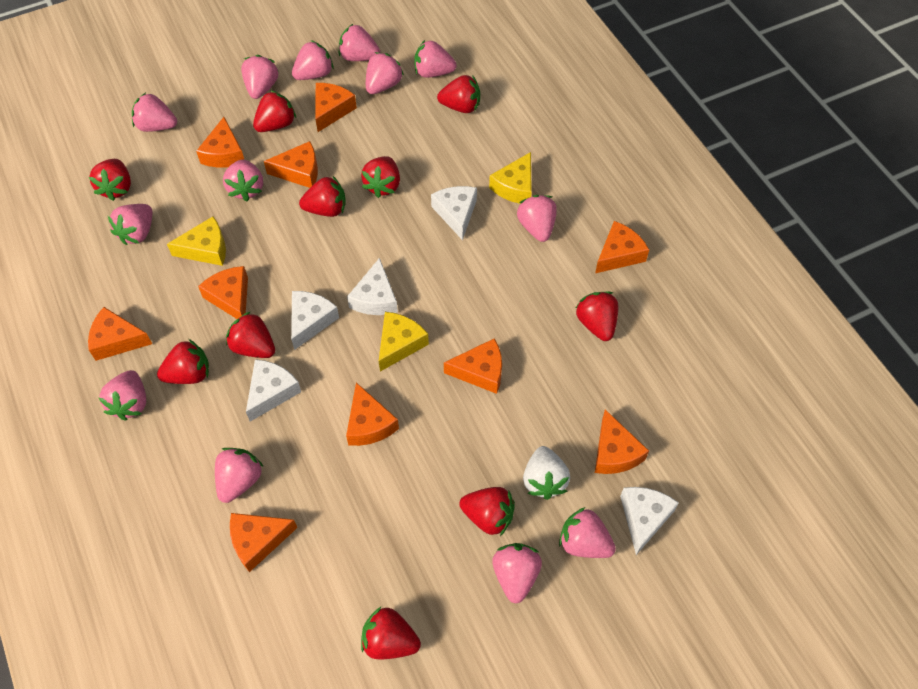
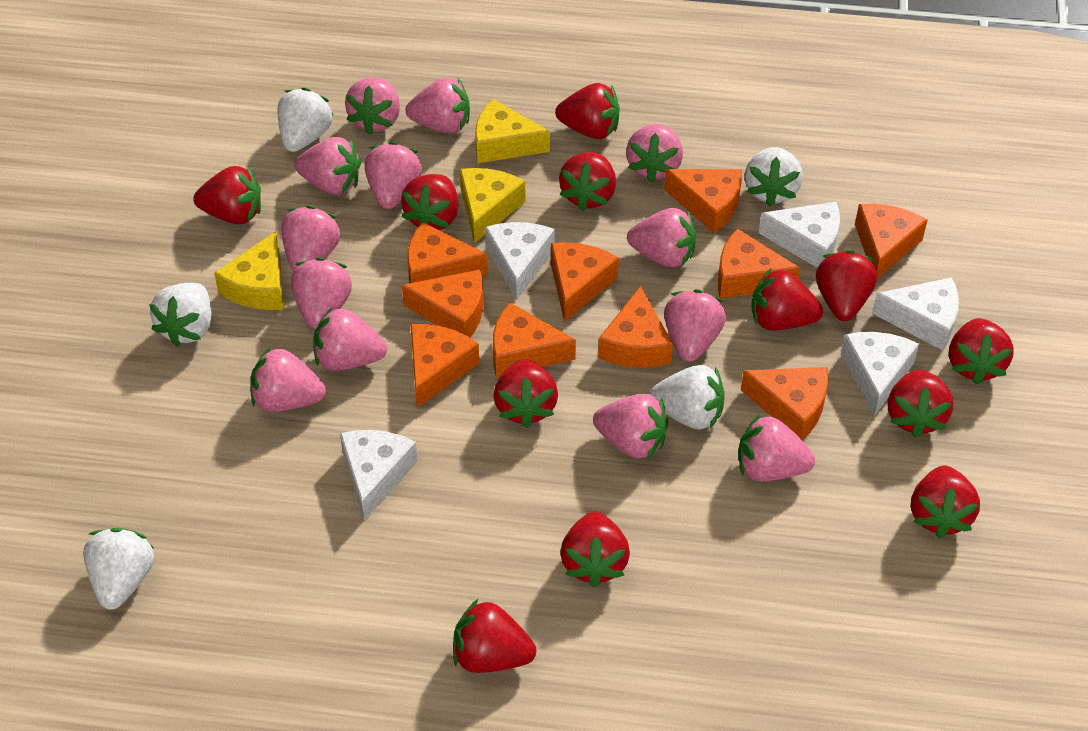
red strawberry: 10 -> 12
white strawberry: 1 -> 5

